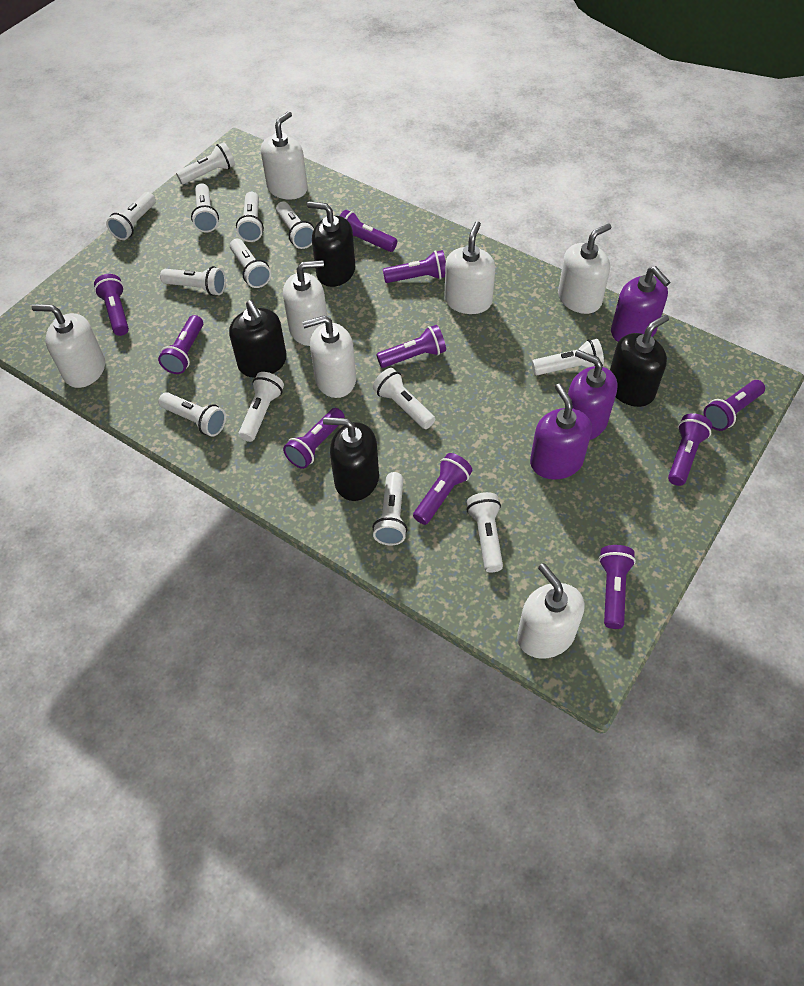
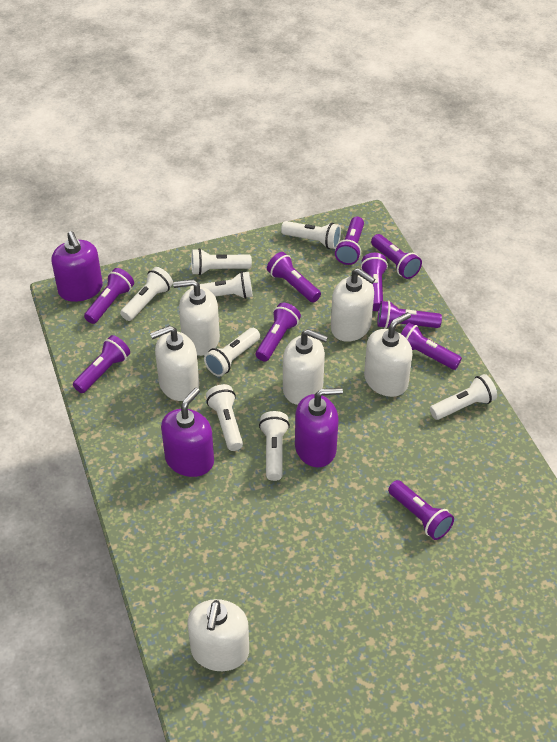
black soap dispenser: 4 -> 0
white flashlight: 13 -> 8
white soap dispenser: 7 -> 6

